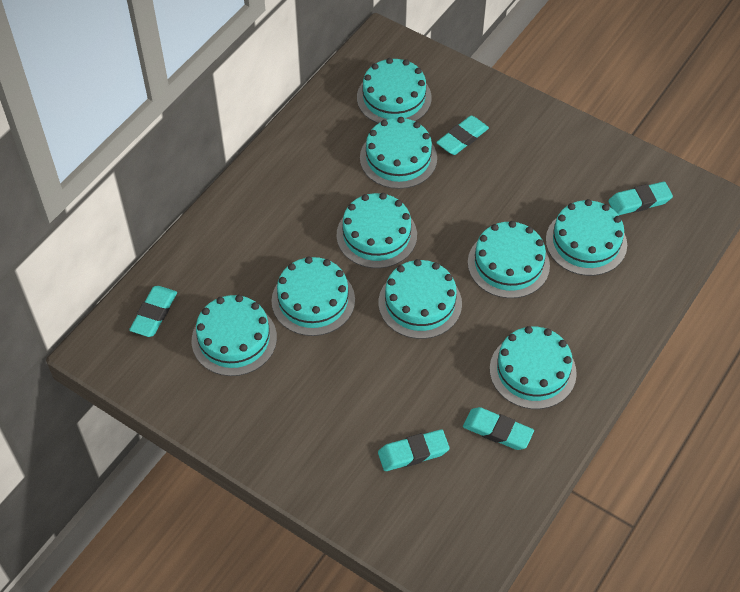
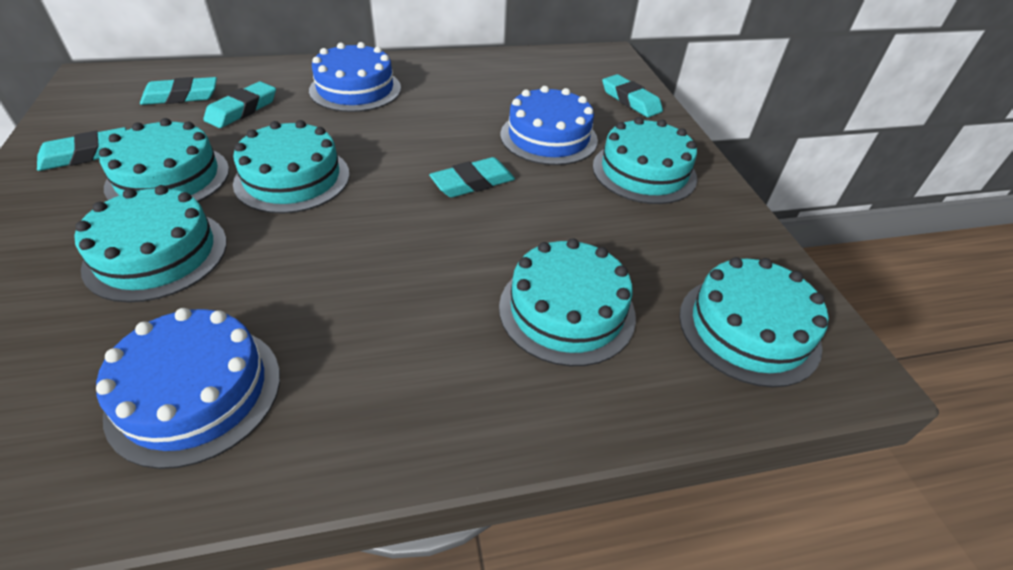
blue cake: 0 -> 3
turquoise cake: 9 -> 6

